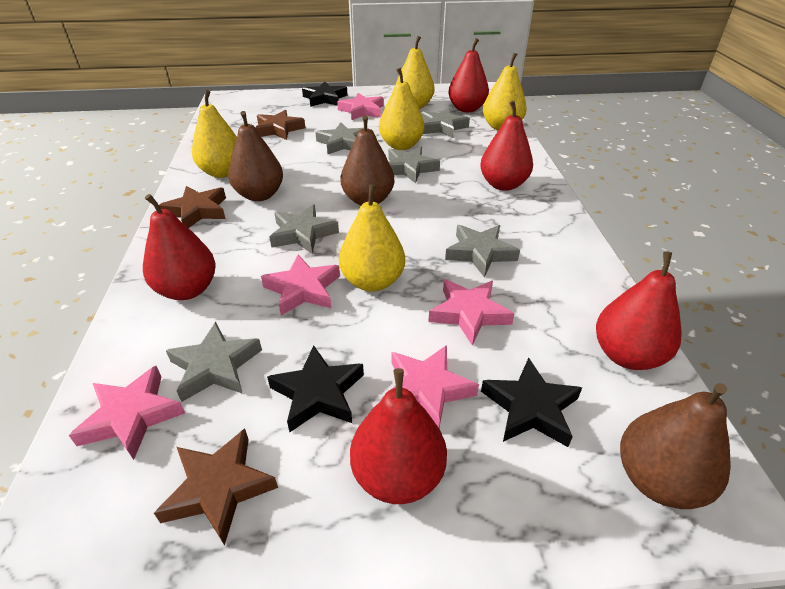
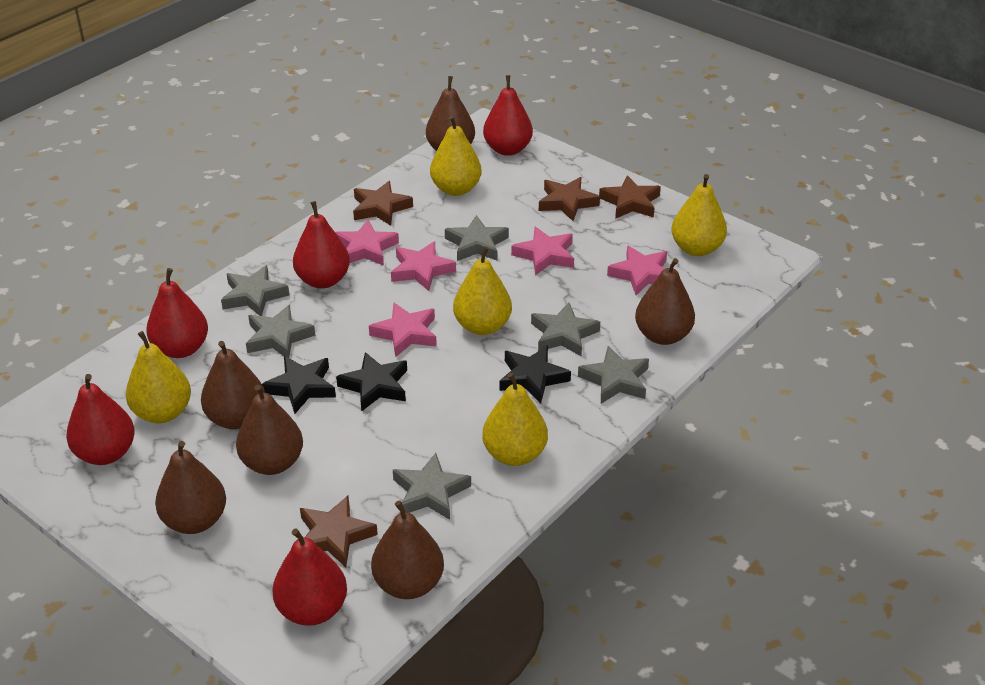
brown pear: 3 -> 6
brown star: 3 -> 4

